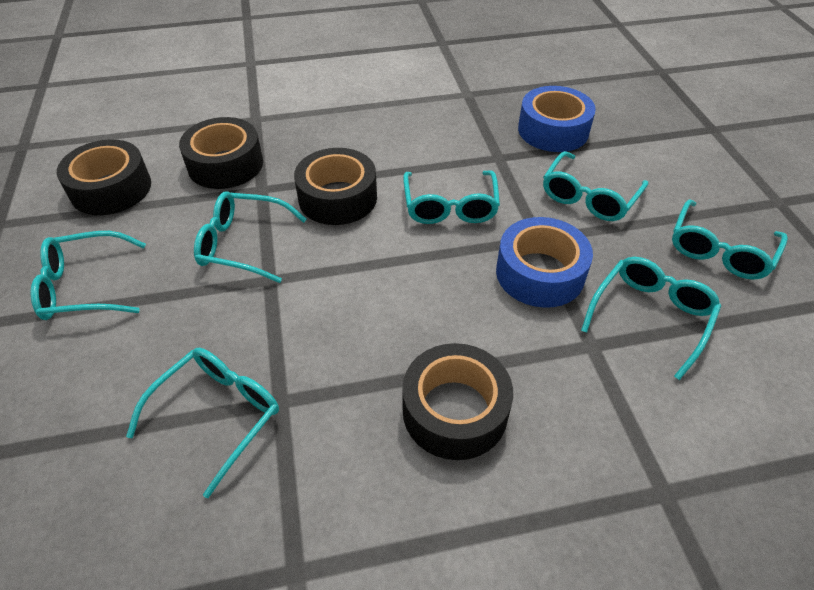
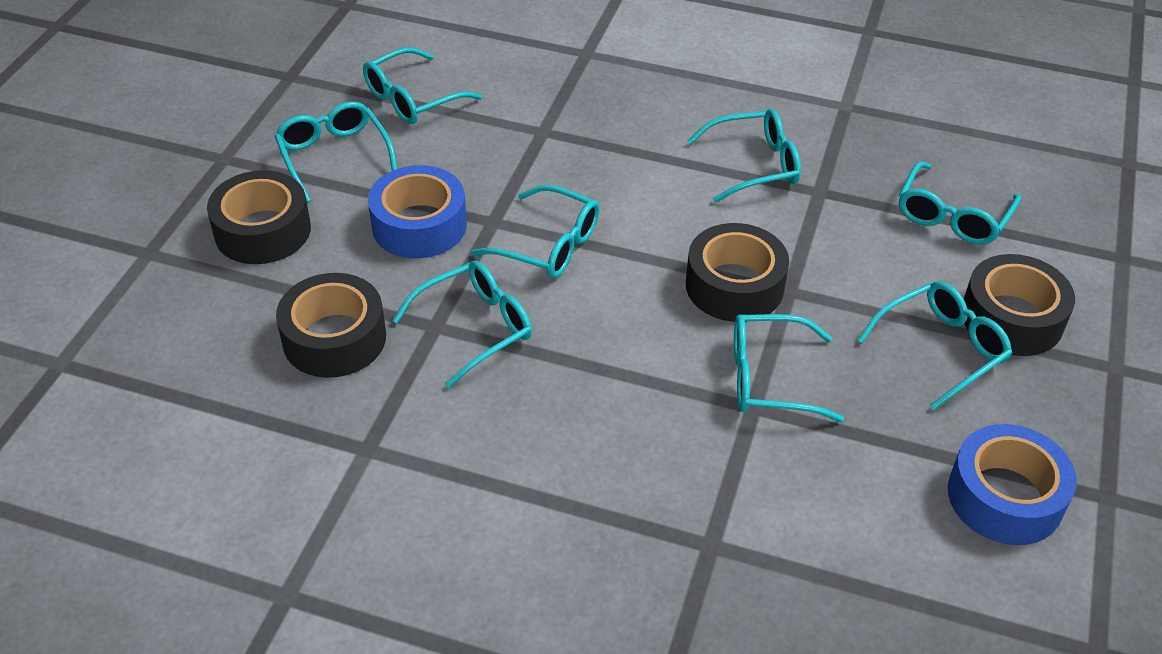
turquoise glasses: 7 -> 8

